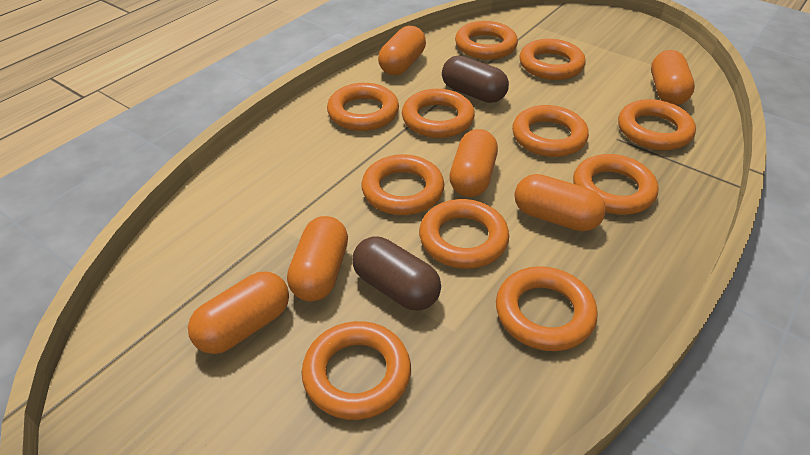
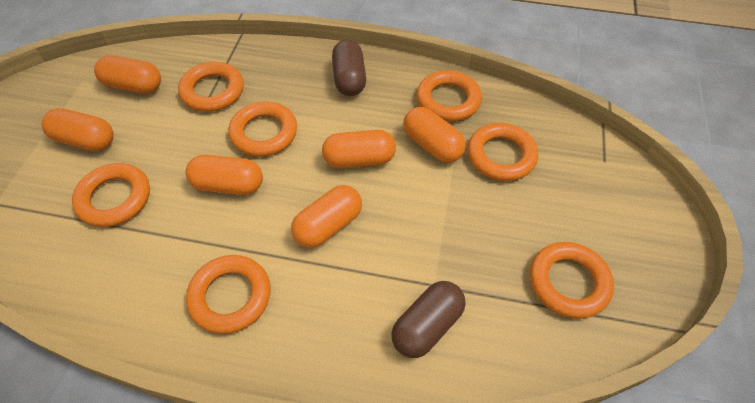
orange ring: 11 -> 7

